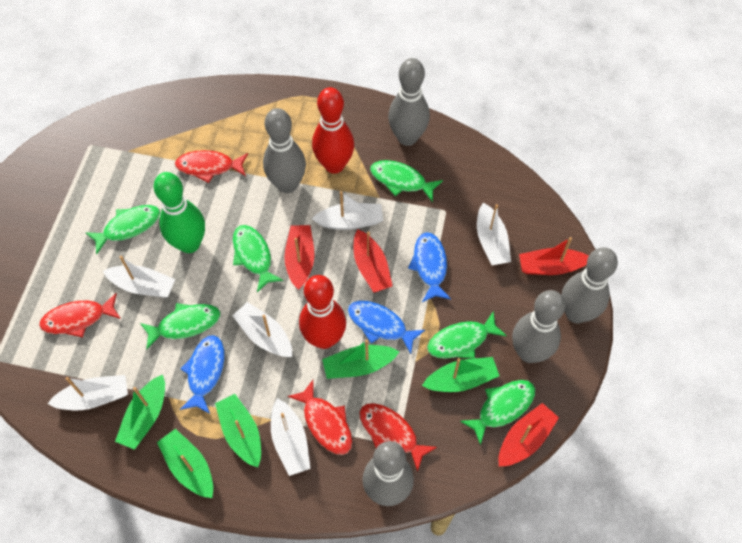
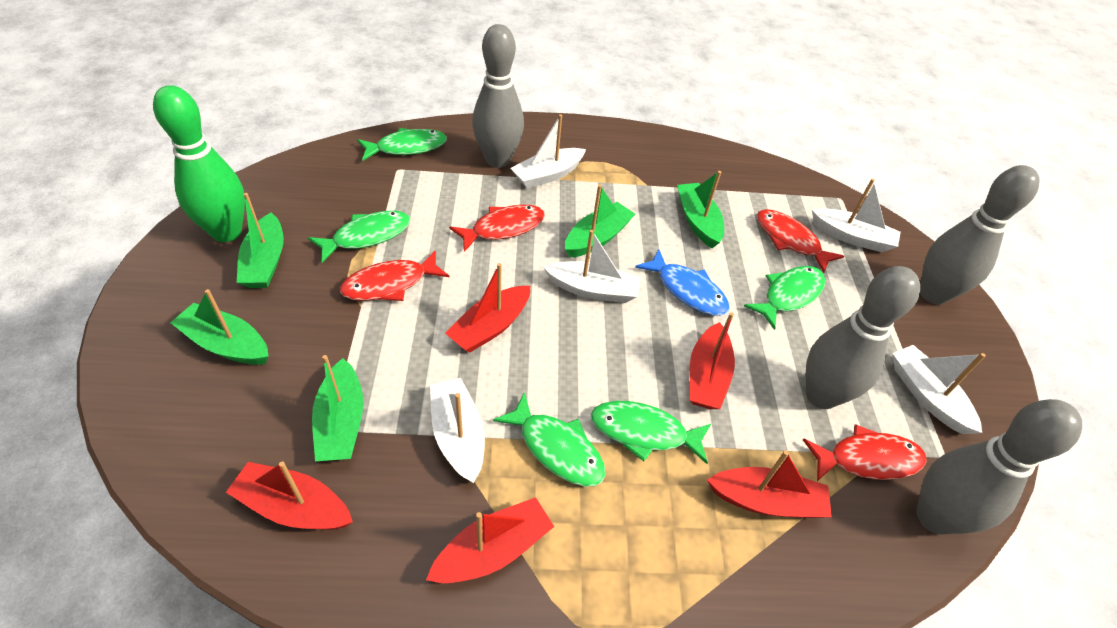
blue fish: 3 -> 1
green fish: 6 -> 5
grey bowling pin: 5 -> 4
red boat: 4 -> 5
red bowling pin: 2 -> 0
white boat: 6 -> 5

